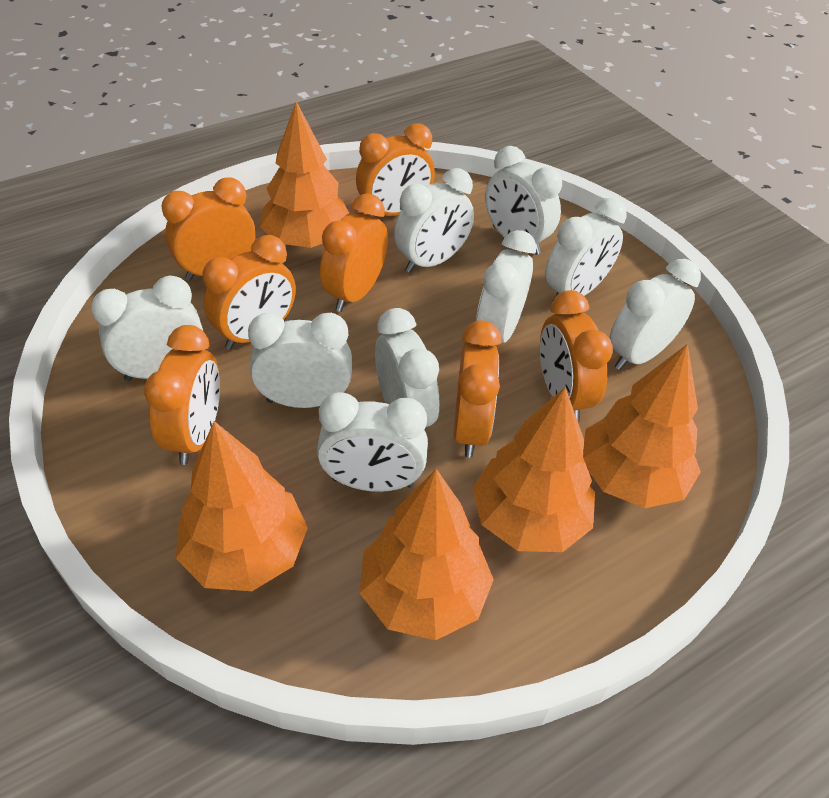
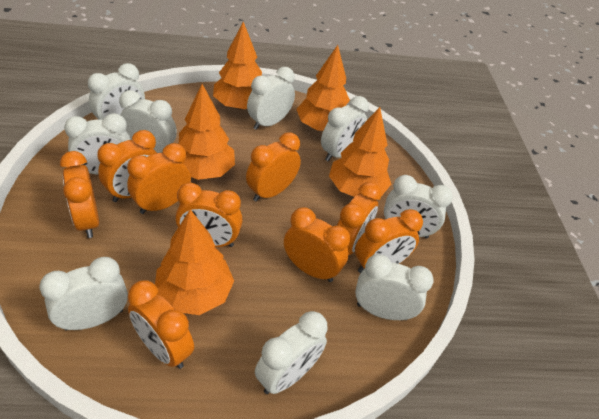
orange clock: 7 -> 9

